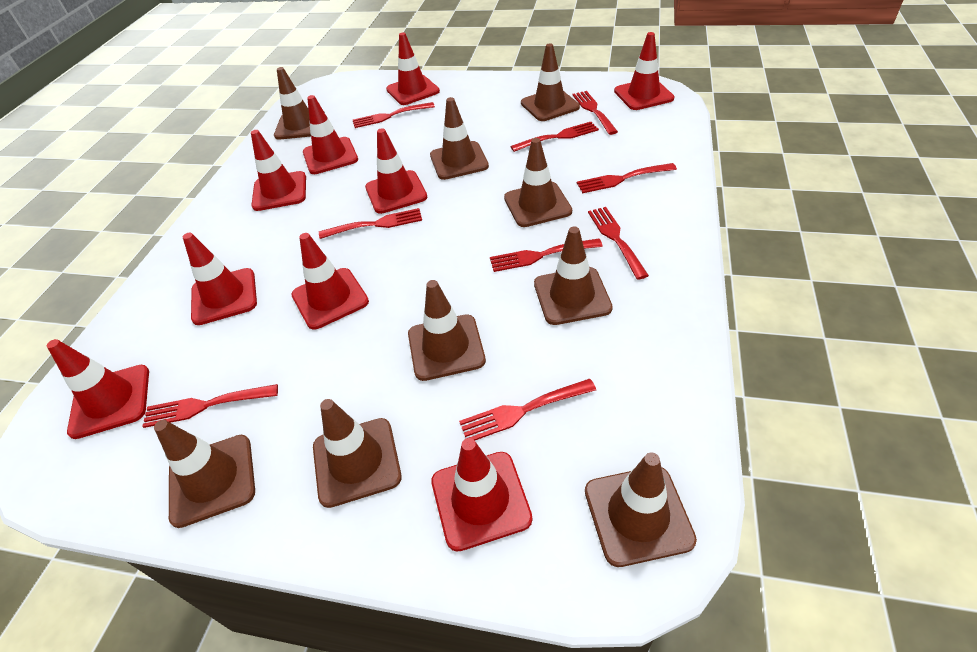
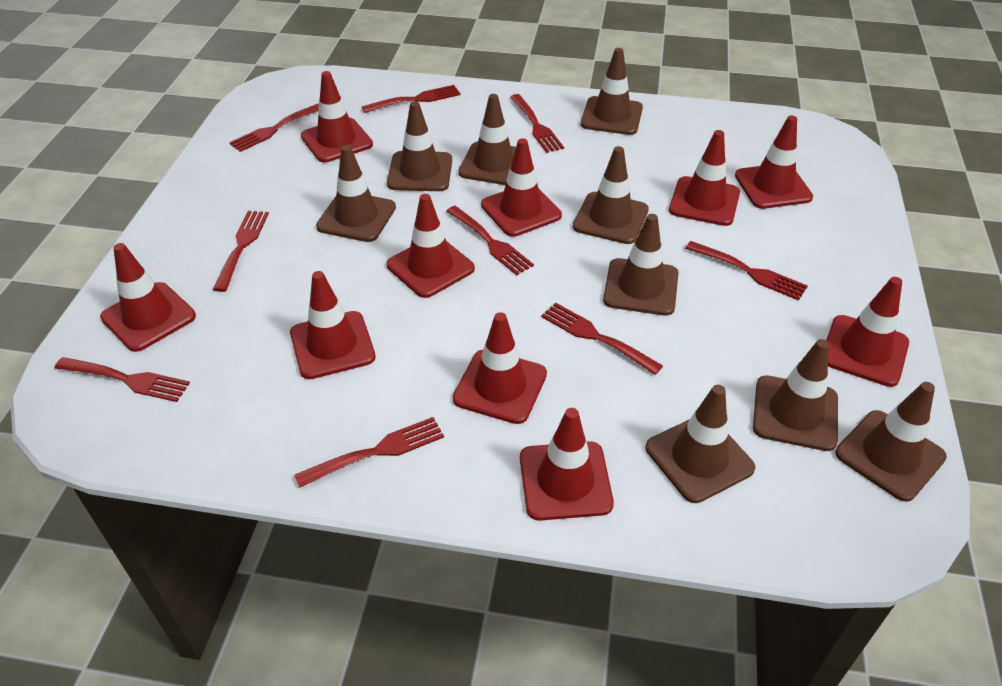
red traffic cone: 9 -> 10

